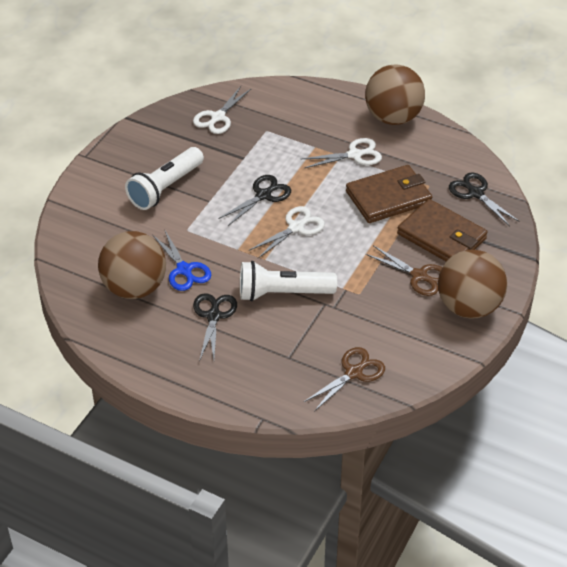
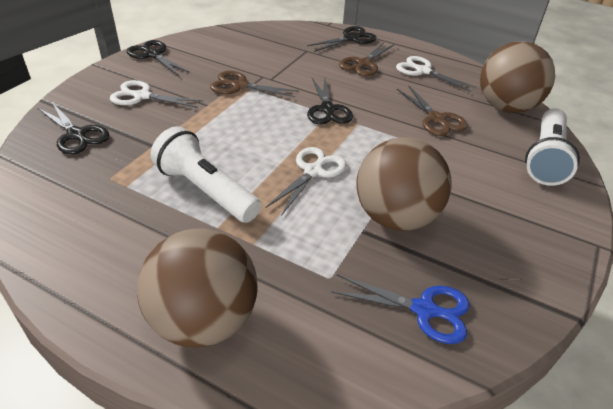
black scissors: 3 -> 4
brown scissors: 2 -> 3
brown wallet: 2 -> 0

